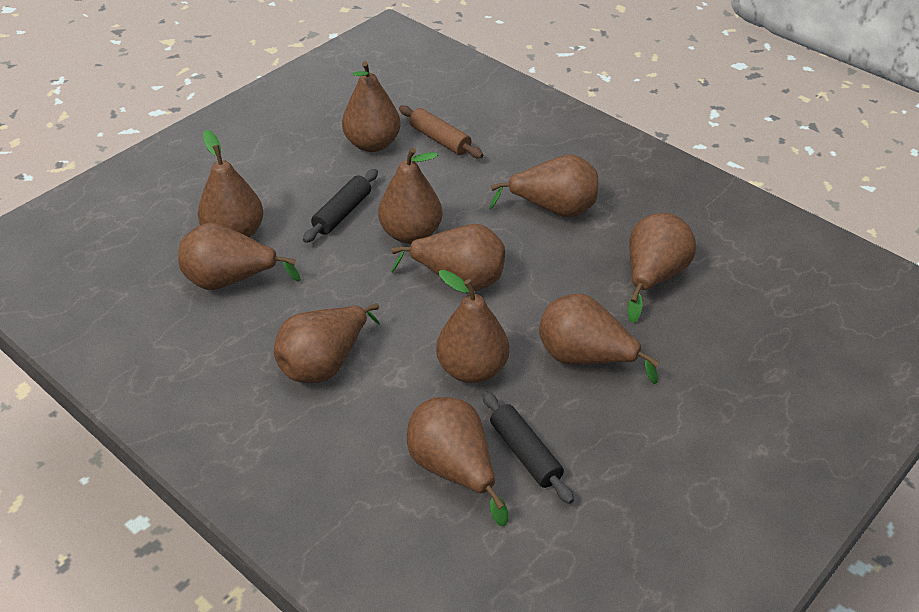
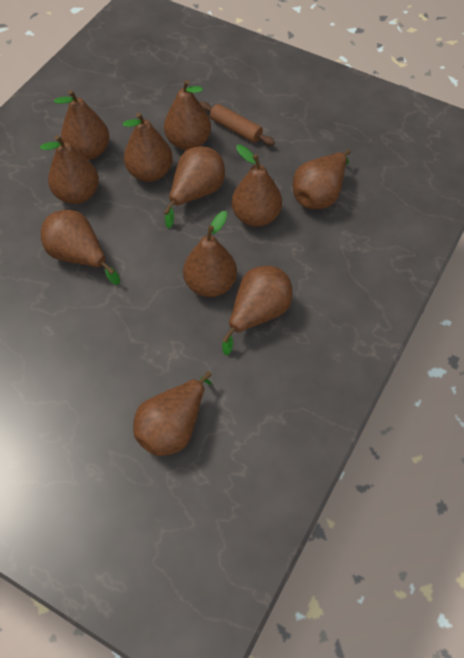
black rolling pin: 2 -> 0

